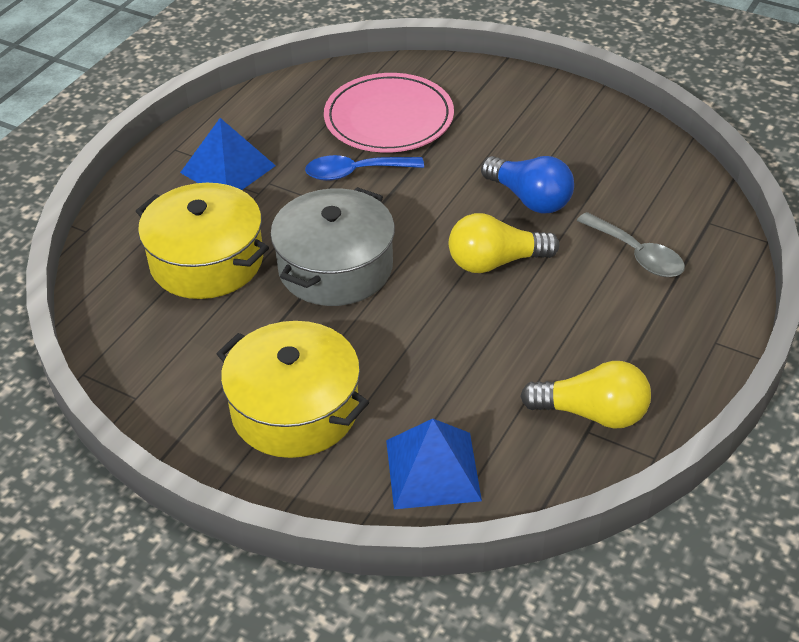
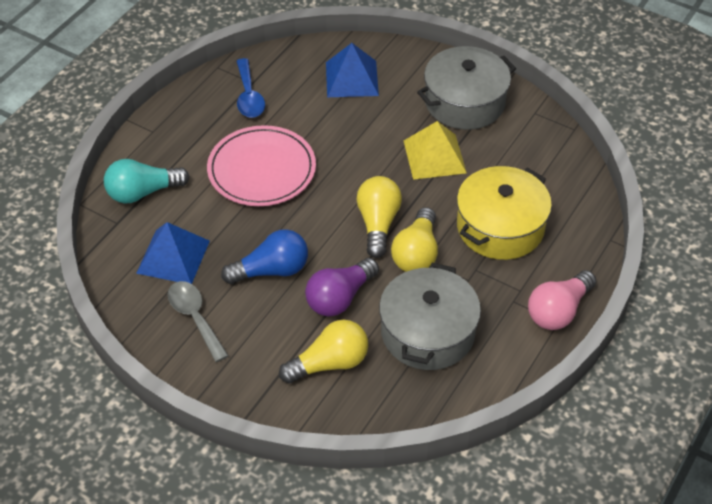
grey pot: 1 -> 2
pink light bulb: 0 -> 1
purple light bulb: 0 -> 1
turquoise light bulb: 0 -> 1
yellow light bulb: 2 -> 3
yellow pot: 2 -> 1
yellow pyramid: 0 -> 1

